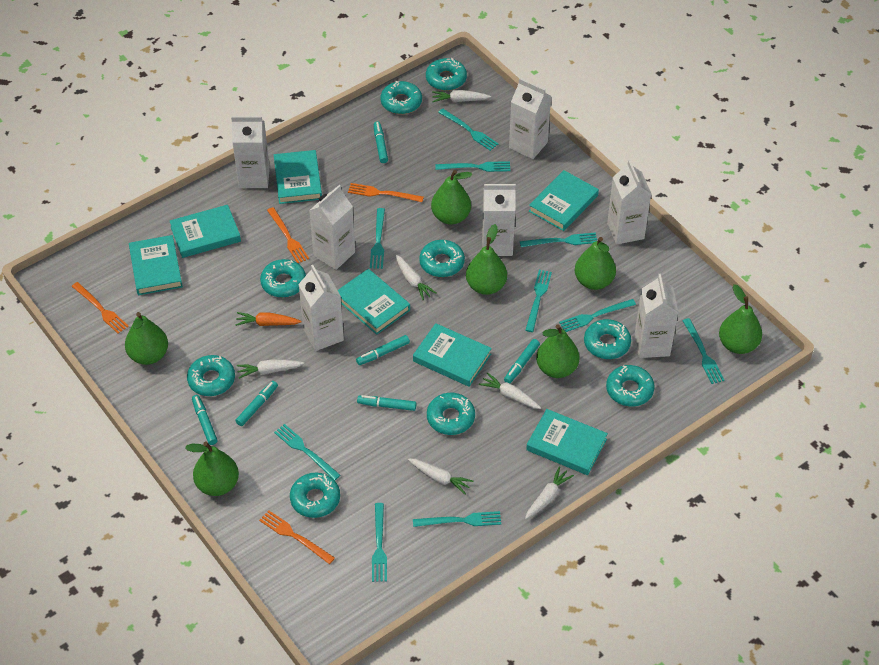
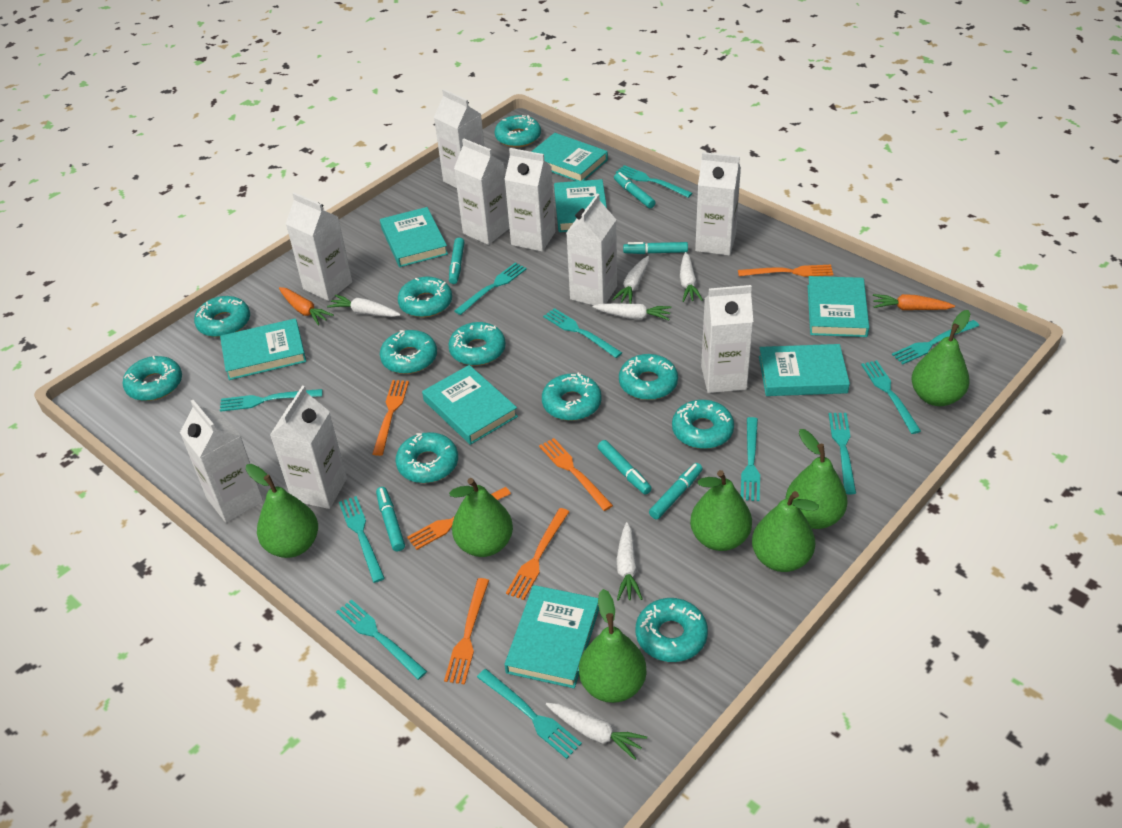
orange carrot: 1 -> 2
orange fork: 4 -> 6
turquoise book: 7 -> 8
turquoise donut: 9 -> 11
turquoise fork: 10 -> 11
white carton: 7 -> 9

